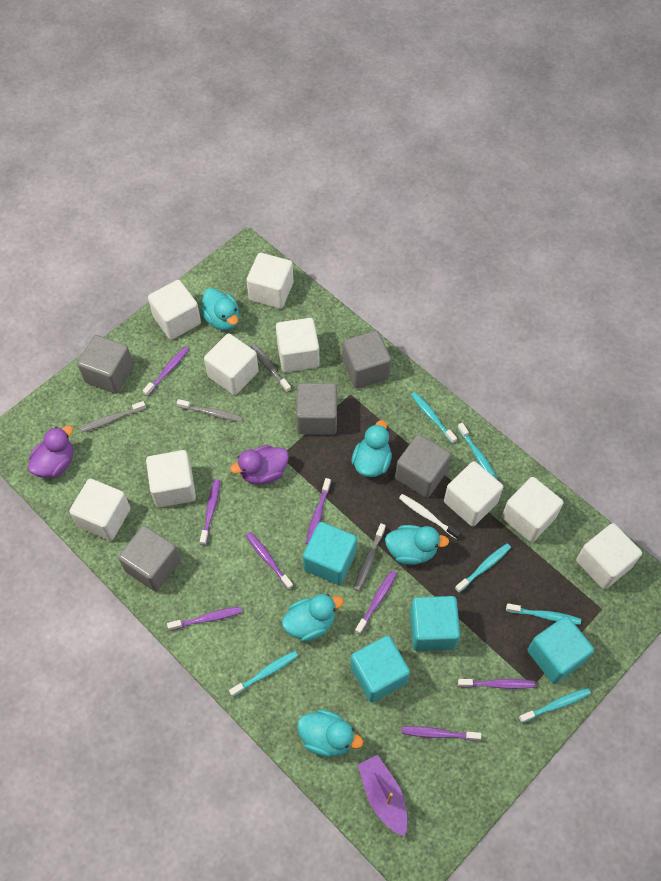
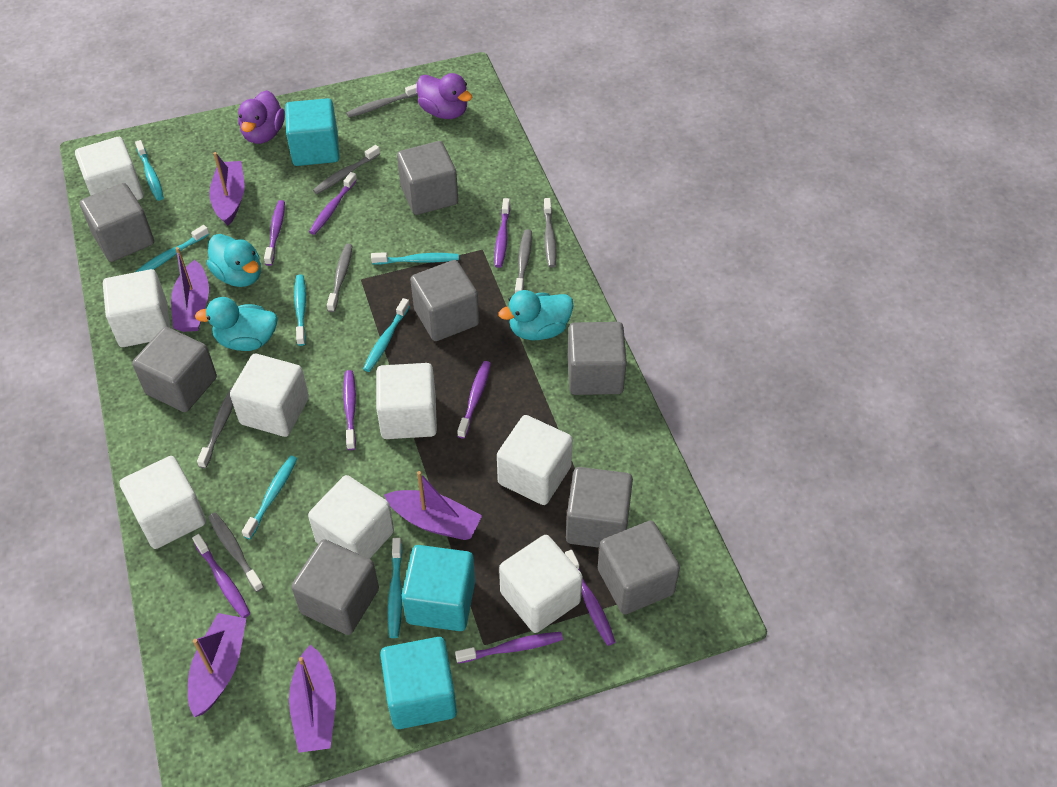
grey cube: 5 -> 8
grey toothbrush: 4 -> 7
purple boat: 1 -> 5
turquoise cube: 4 -> 3
turquoise duck: 5 -> 3
turquoise toothbrush: 6 -> 7
white cube: 9 -> 8
white toothbrush: 1 -> 0

